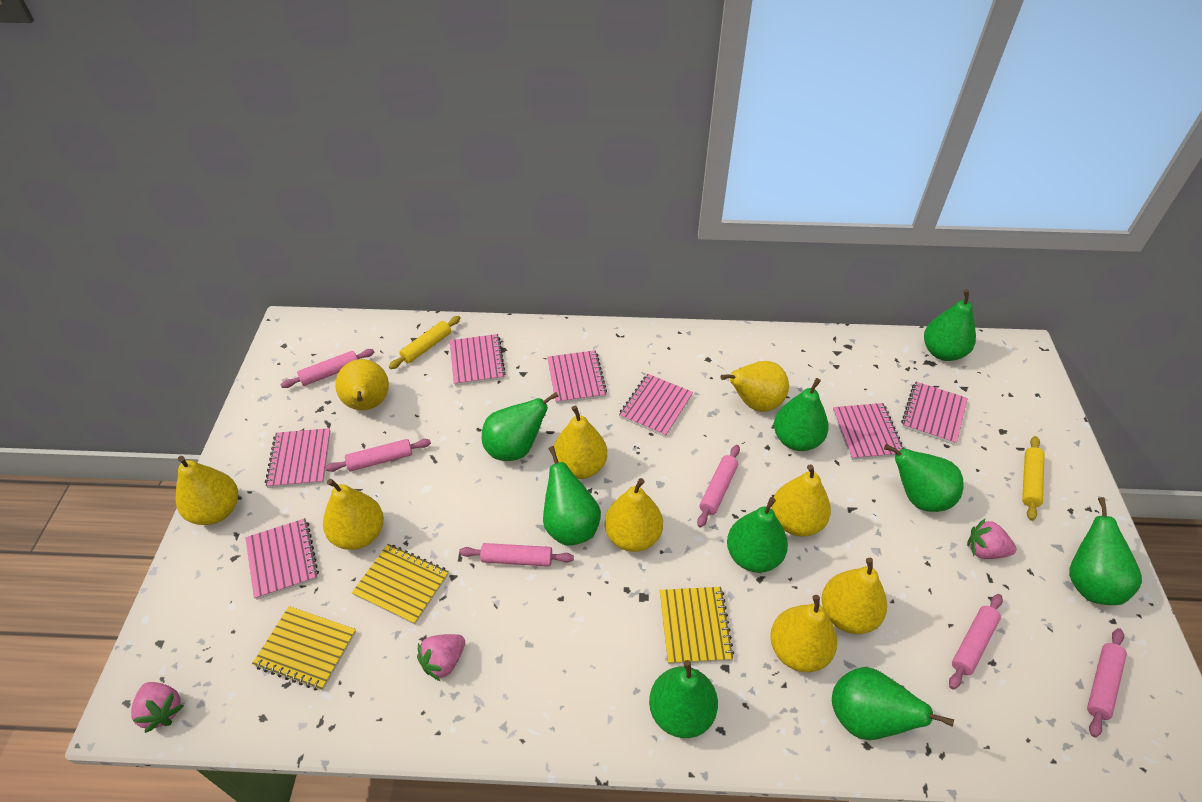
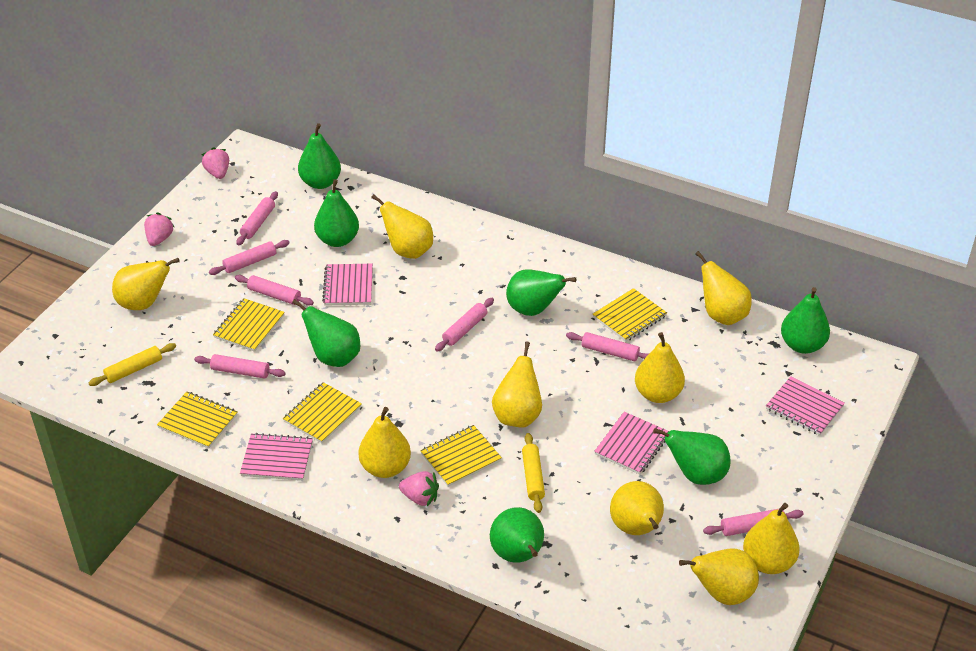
green pear: 9 -> 7
pink notebook: 7 -> 4
pink rolling pin: 6 -> 7
yellow notebook: 3 -> 5

